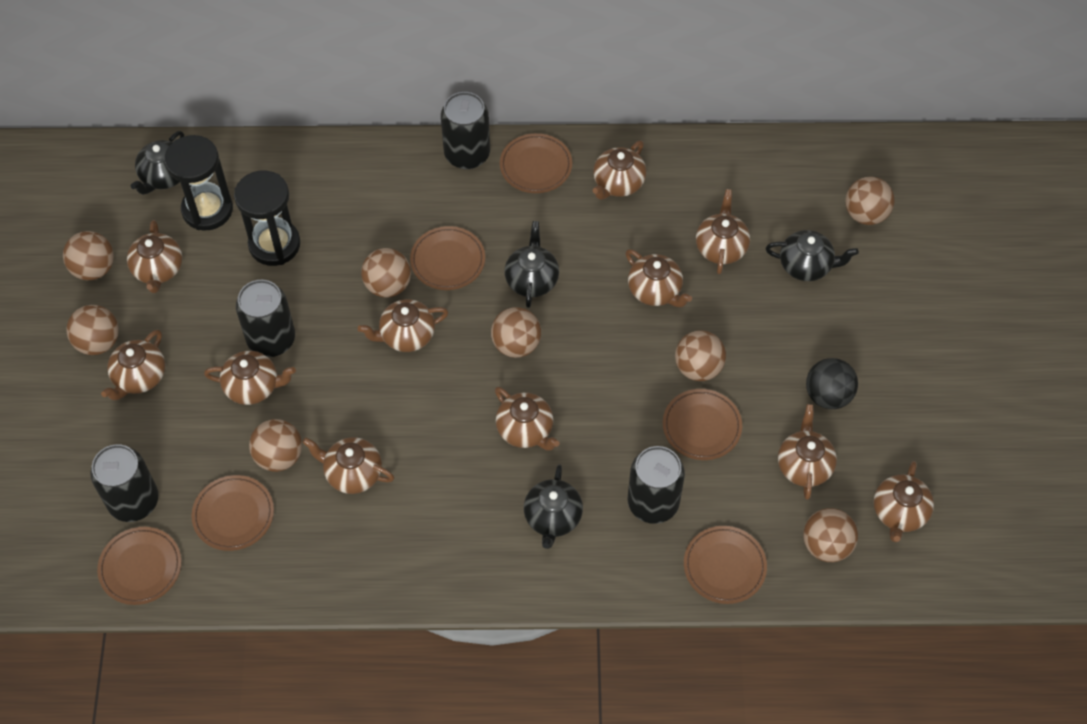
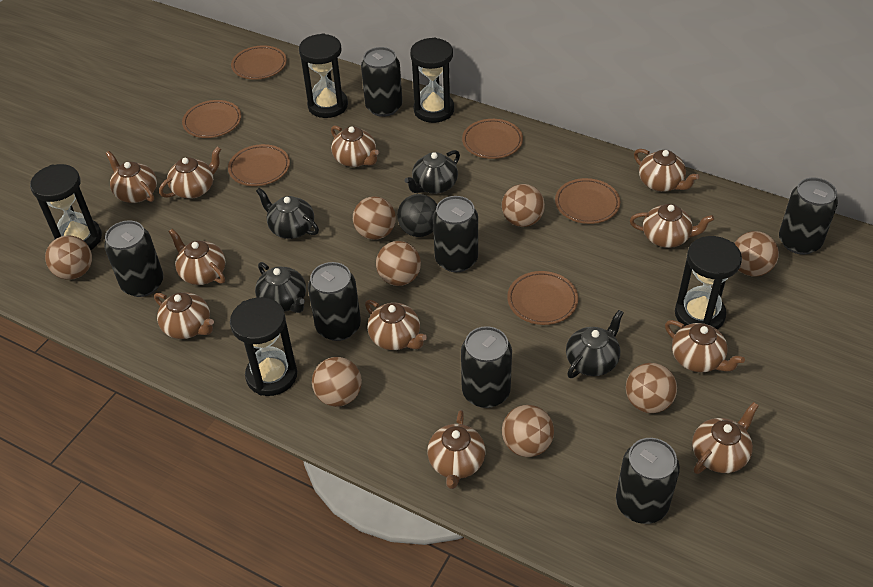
black can: 4 -> 7
black hourglass: 2 -> 5

